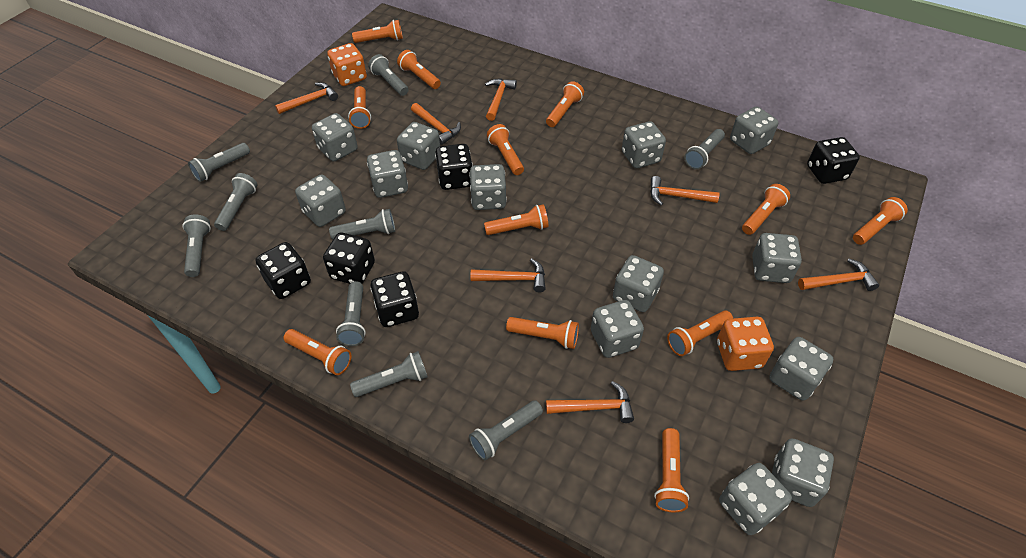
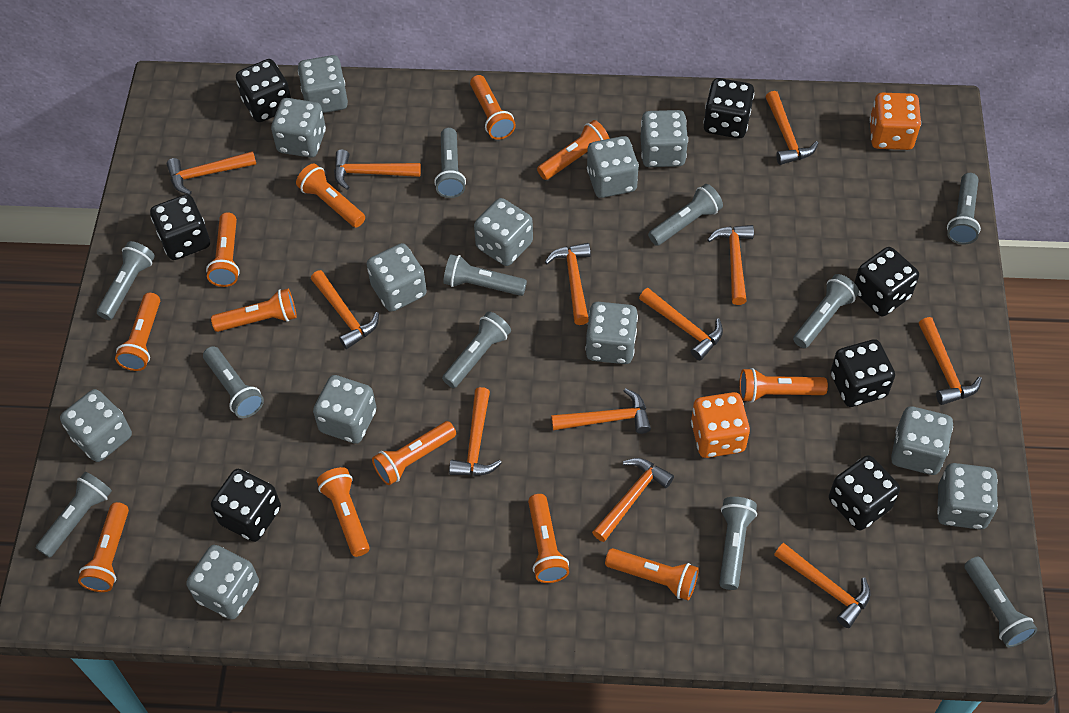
black dice: 5 -> 7
grey dice: 13 -> 12
grey flashlight: 9 -> 11
orange hammer: 7 -> 12

